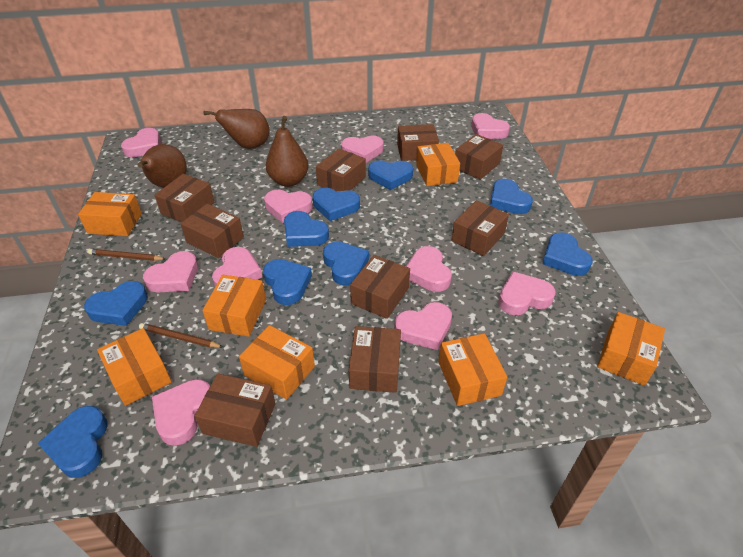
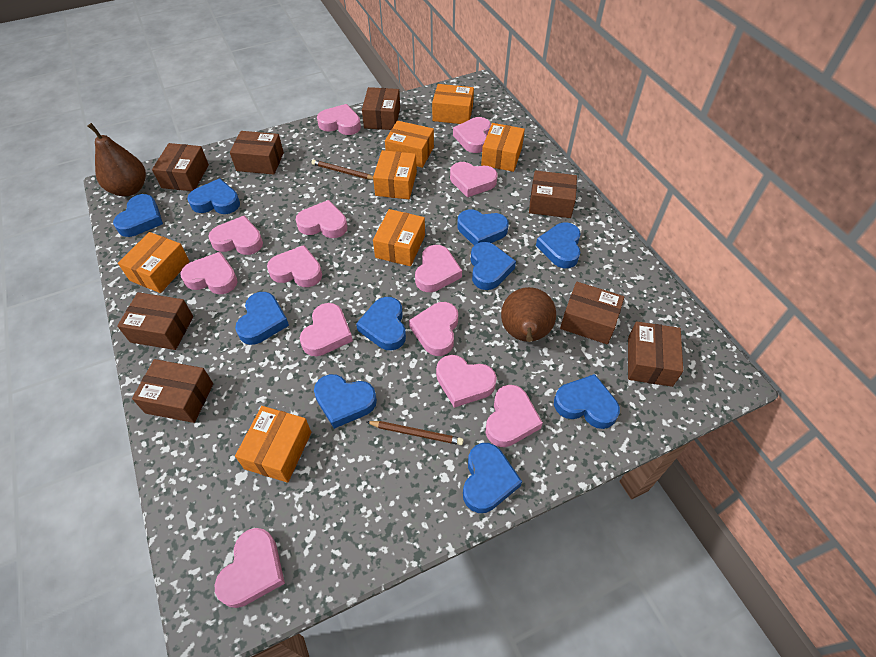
blue heart: 9 -> 10
brown box: 9 -> 8
brown pear: 3 -> 2
pink heart: 10 -> 13

